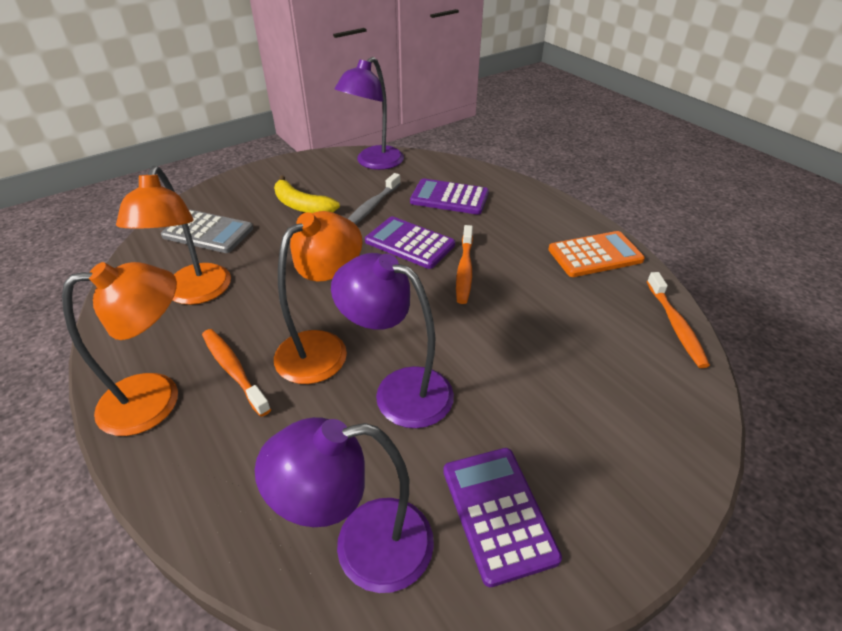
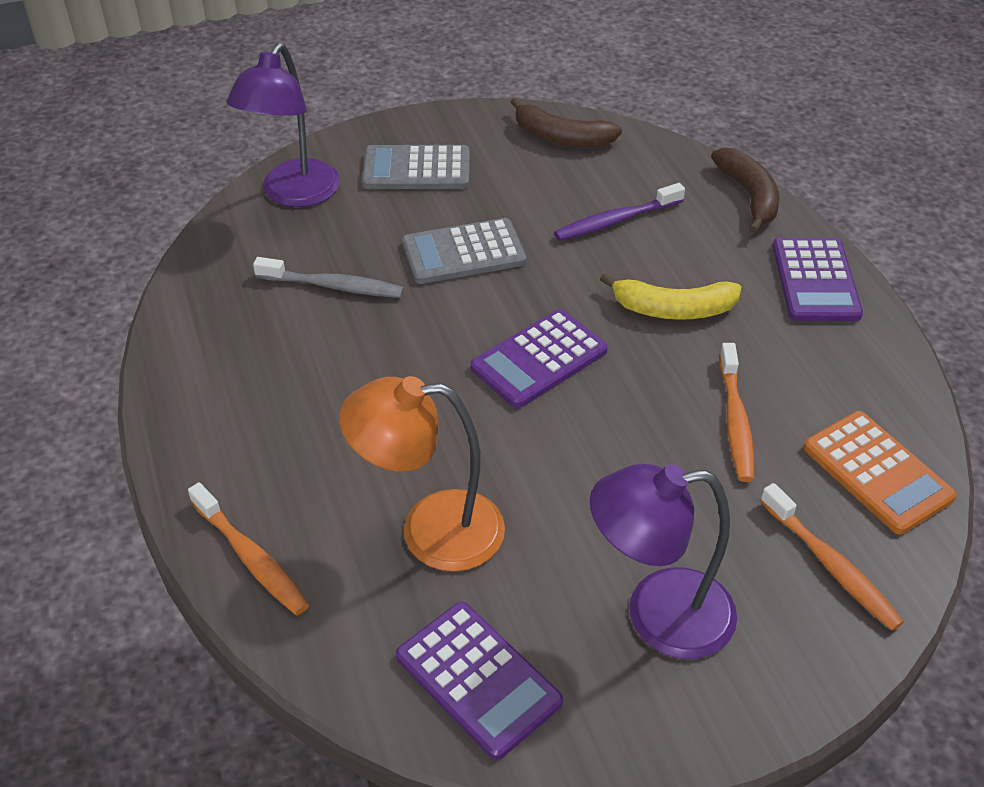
brown banana: 0 -> 2
grey calculator: 1 -> 2
orange lamp: 3 -> 1
purple lamp: 3 -> 2
purple toothbrush: 0 -> 1

